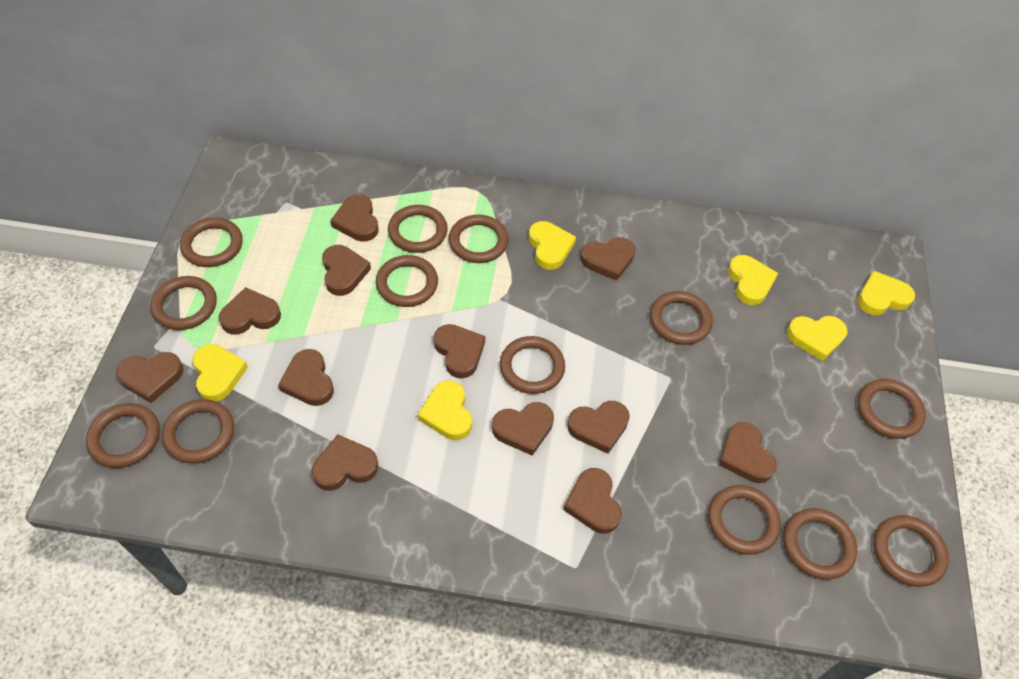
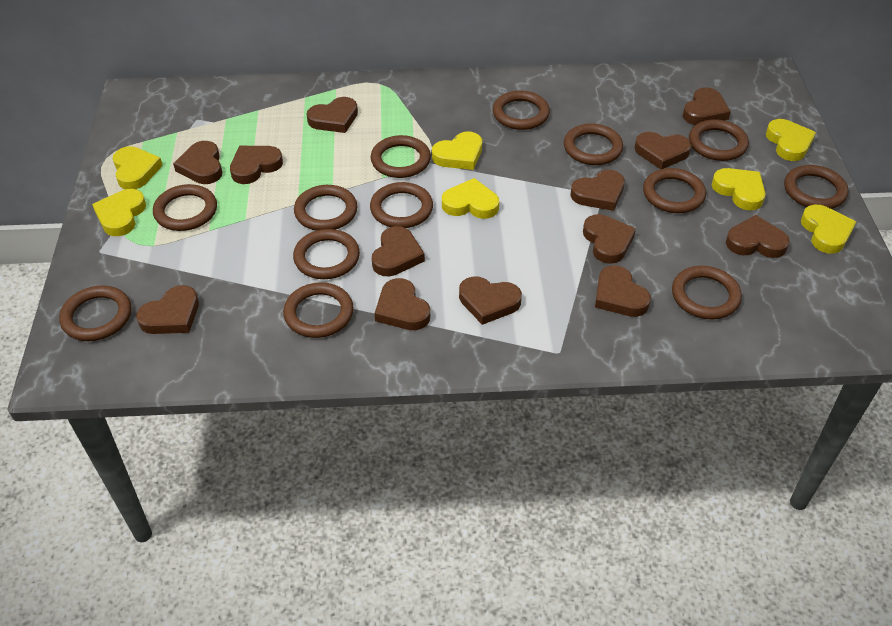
brown heart: 12 -> 13
yellow heart: 6 -> 7

